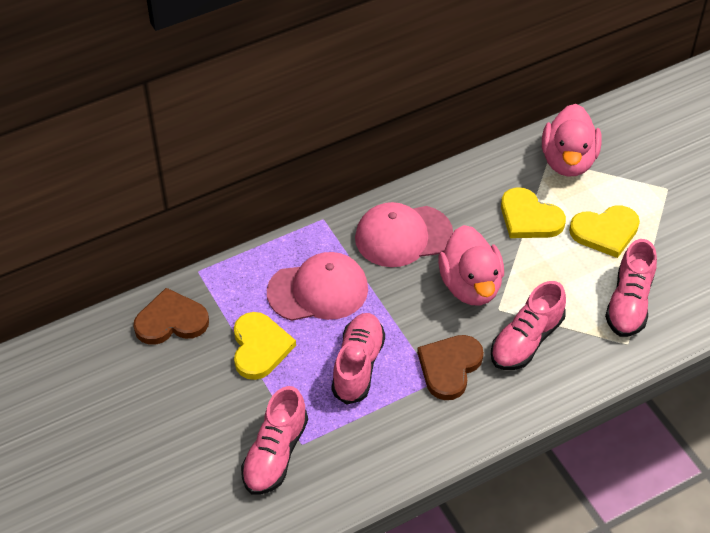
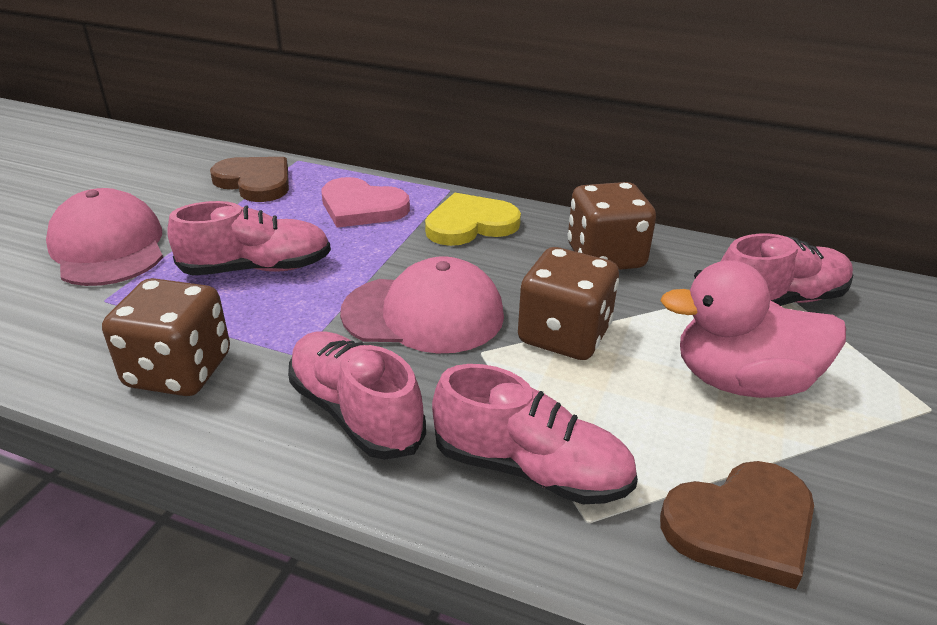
brown dice: 0 -> 3
pink duck: 2 -> 1
pink heart: 0 -> 1
yellow heart: 3 -> 1

